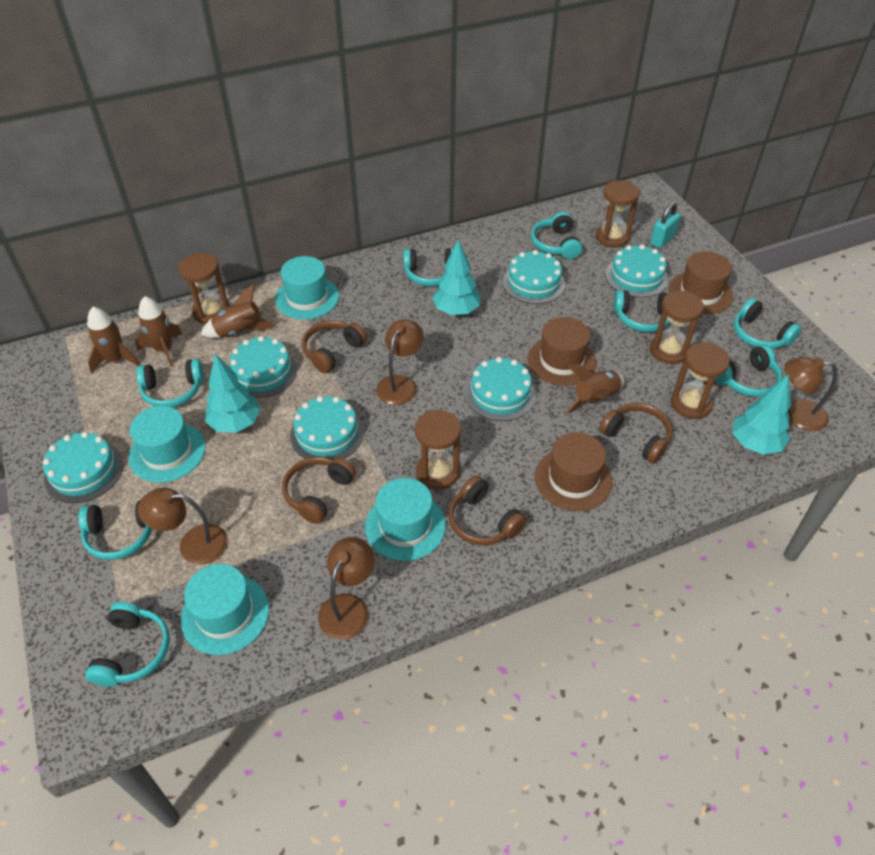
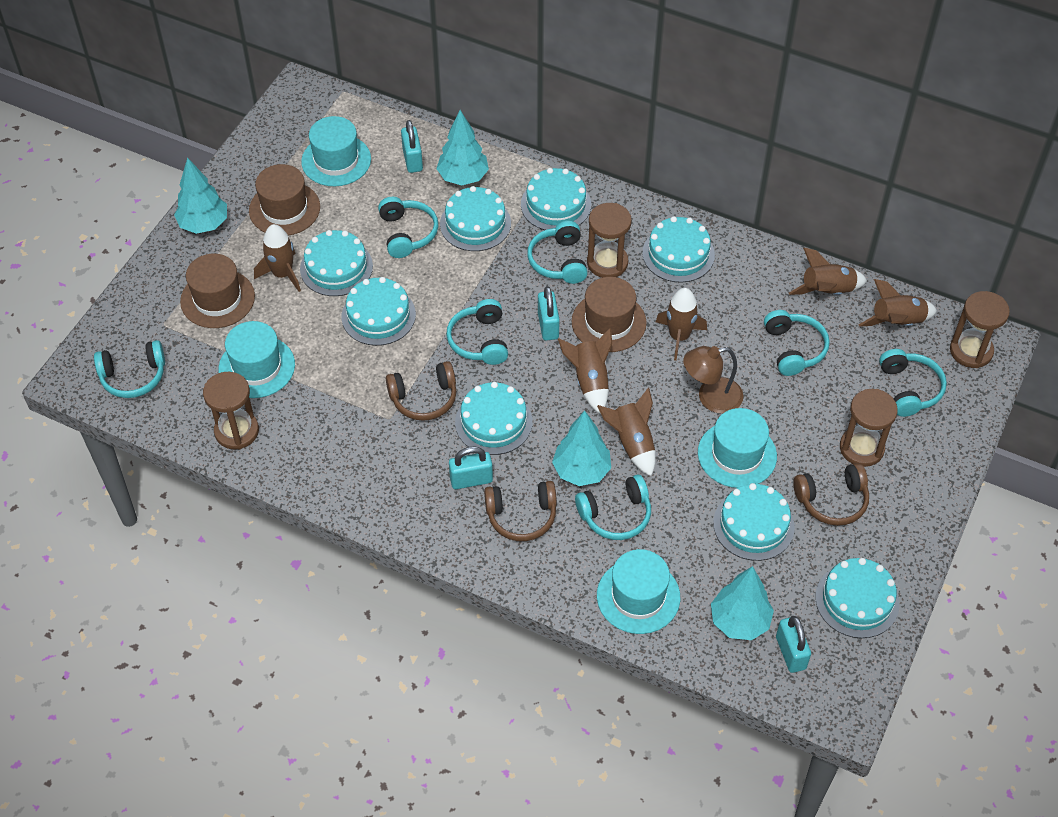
brown headphones: 4 -> 3
brown hourglass: 5 -> 4
brown lamp: 4 -> 1
brown rocket: 4 -> 6
turquoise cake: 6 -> 8
turquoise headphones: 8 -> 7
turquoise padlock: 1 -> 4
turquoise tree: 3 -> 4

